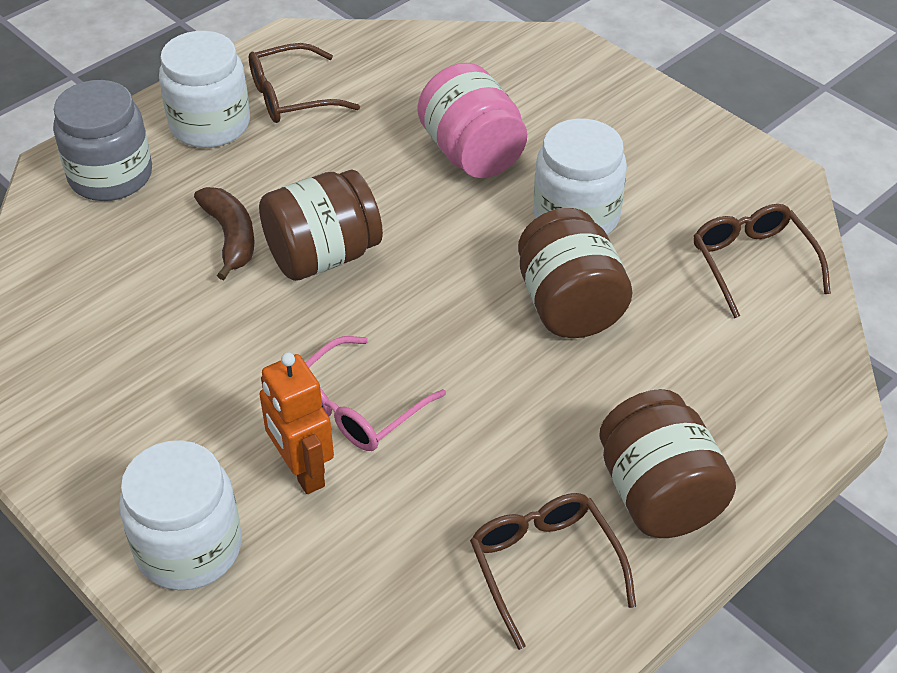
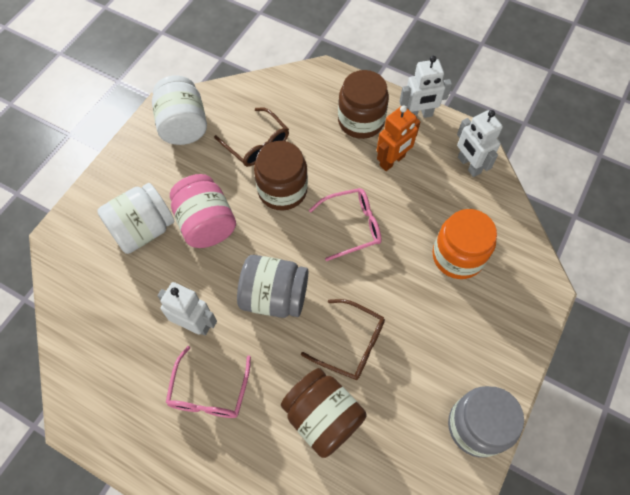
brown banana: 1 -> 0
brown glasses: 3 -> 2
grey jar: 1 -> 2
orange jar: 0 -> 1
pink glasses: 1 -> 2
white jar: 3 -> 2
white robot: 0 -> 3

